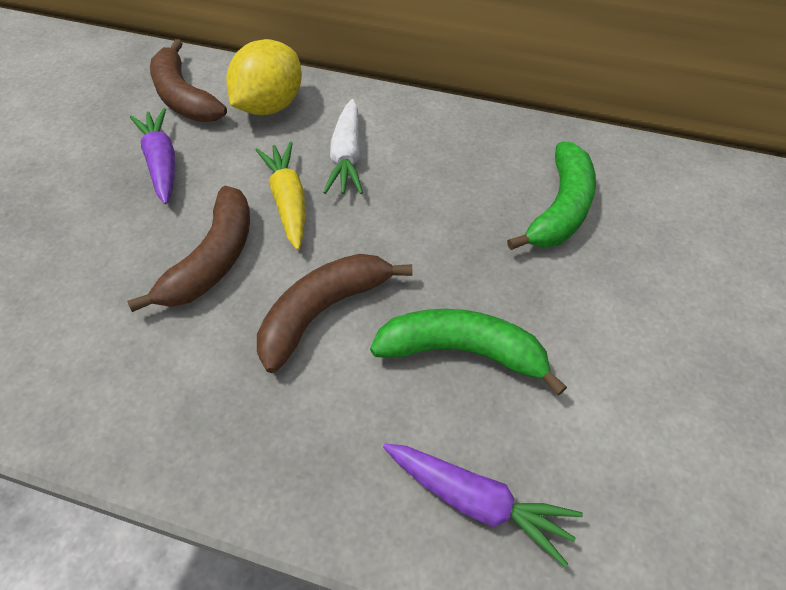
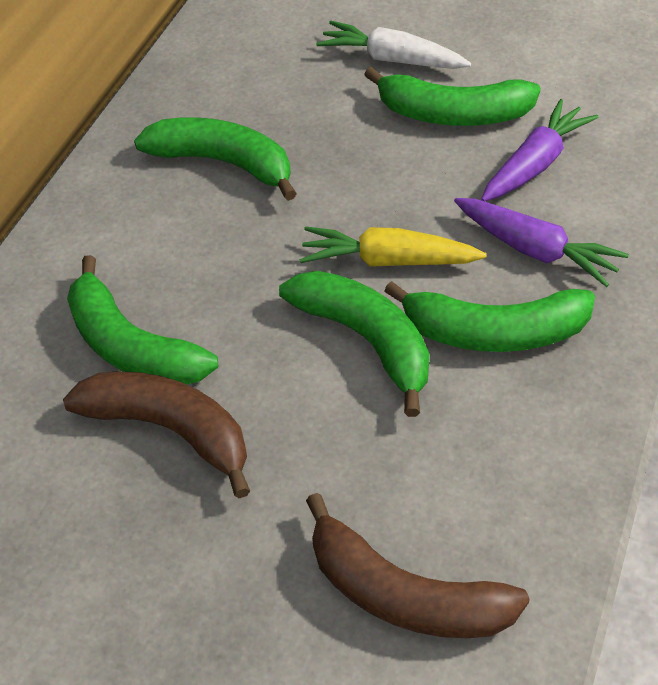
brown banana: 3 -> 2
green banana: 2 -> 5
yellow lemon: 1 -> 0

